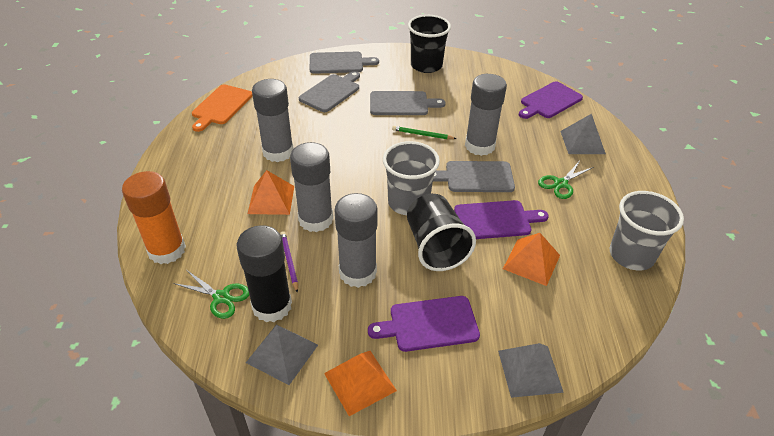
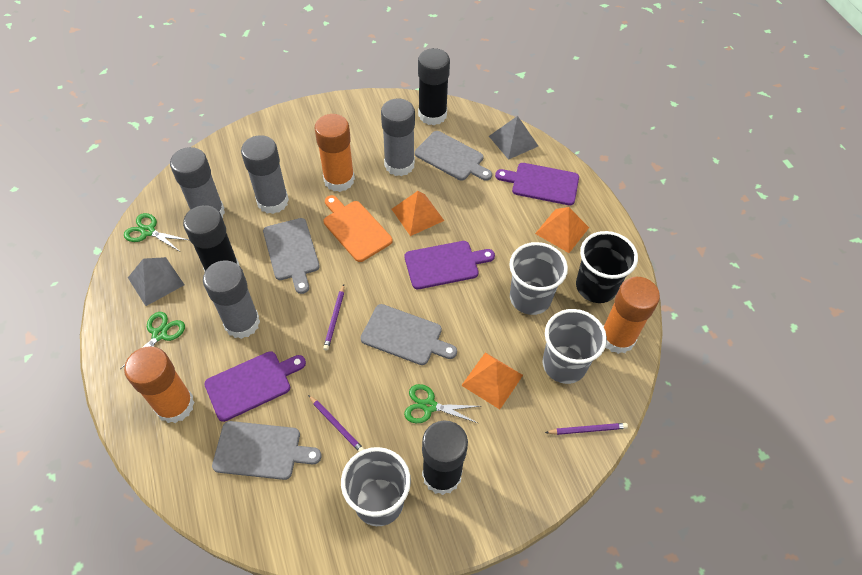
black cup: 2 -> 1
black glue stick: 1 -> 3
green pencil: 1 -> 0
green scissors: 2 -> 3
grey cup: 2 -> 3
grey pyramid: 3 -> 2
orange glue stick: 1 -> 3
purple pencil: 1 -> 3

